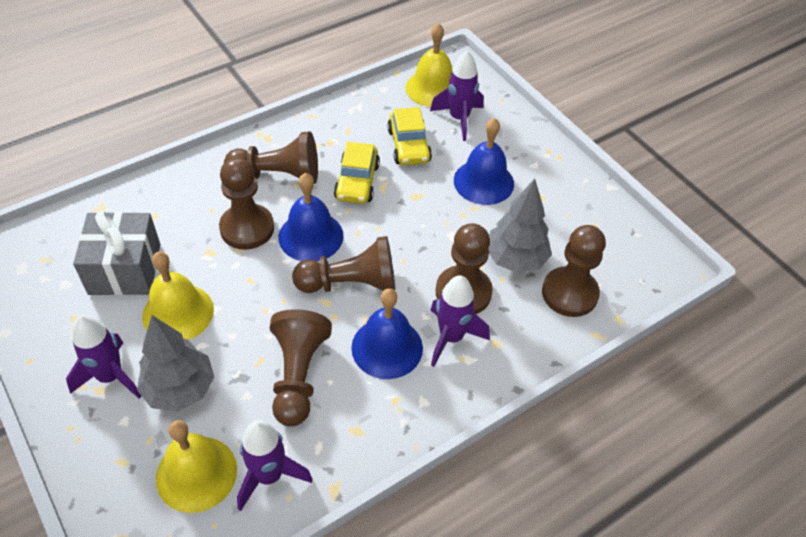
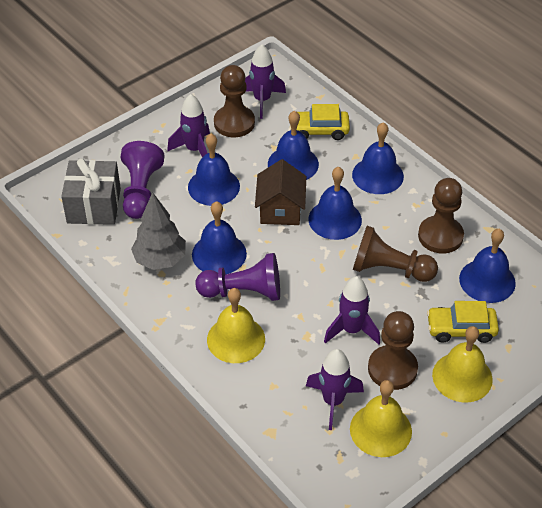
blue bell: 3 -> 6
brown house: 0 -> 1
brown pawn: 6 -> 4
grey tree: 2 -> 1
purple pawn: 0 -> 2

